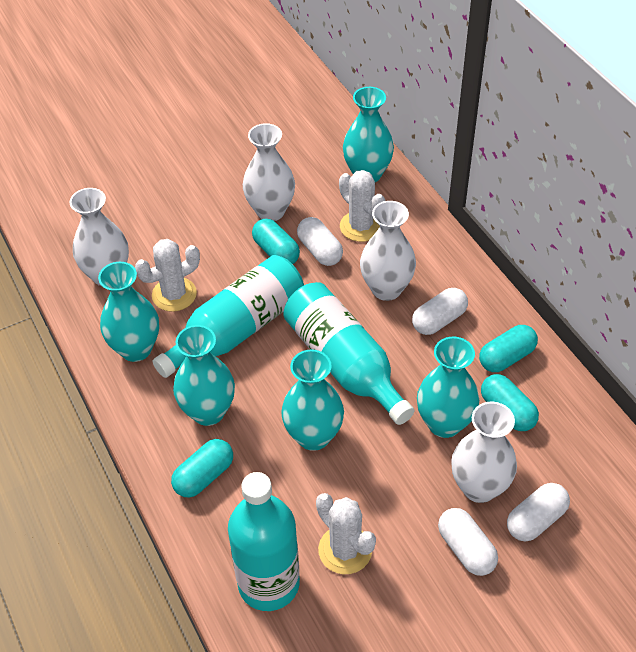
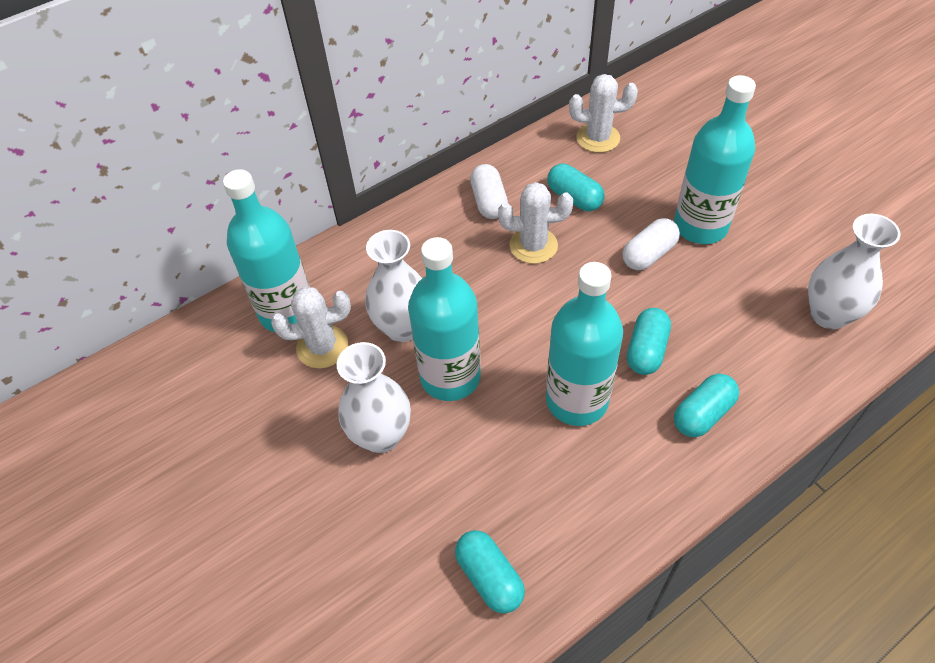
turquoise bottle: 3 -> 4
turquoise vase: 5 -> 0
white capsule: 4 -> 2
white vase: 4 -> 3

